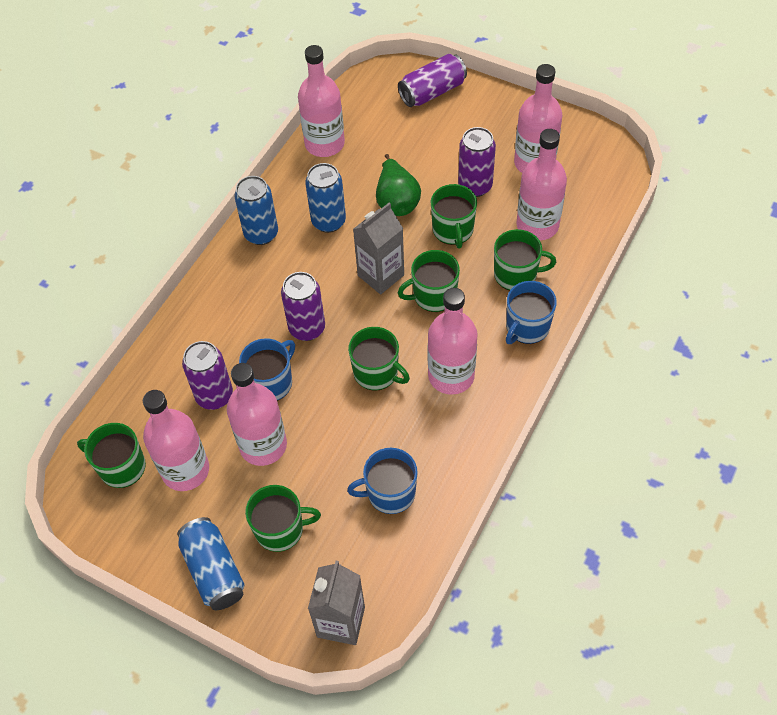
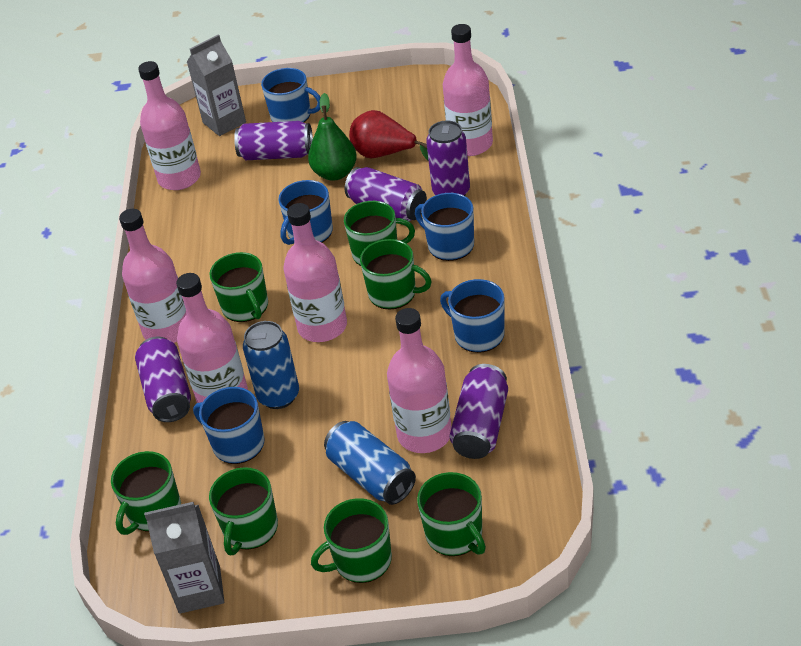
blue can: 3 -> 2
blue mug: 3 -> 5
green mug: 6 -> 7
purple can: 4 -> 5
red pear: 0 -> 1

